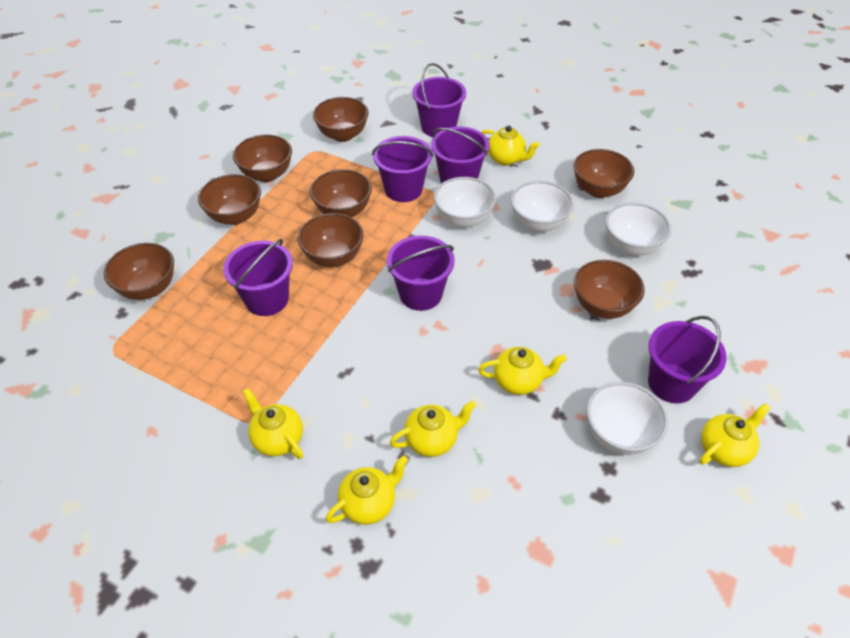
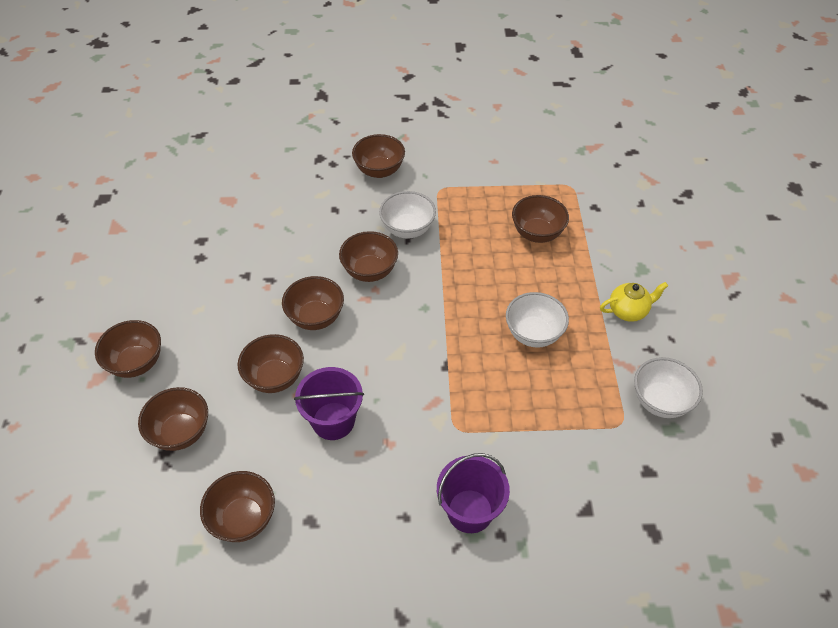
purple bucket: 6 -> 2
white bowl: 4 -> 3
yellow teapot: 6 -> 1

